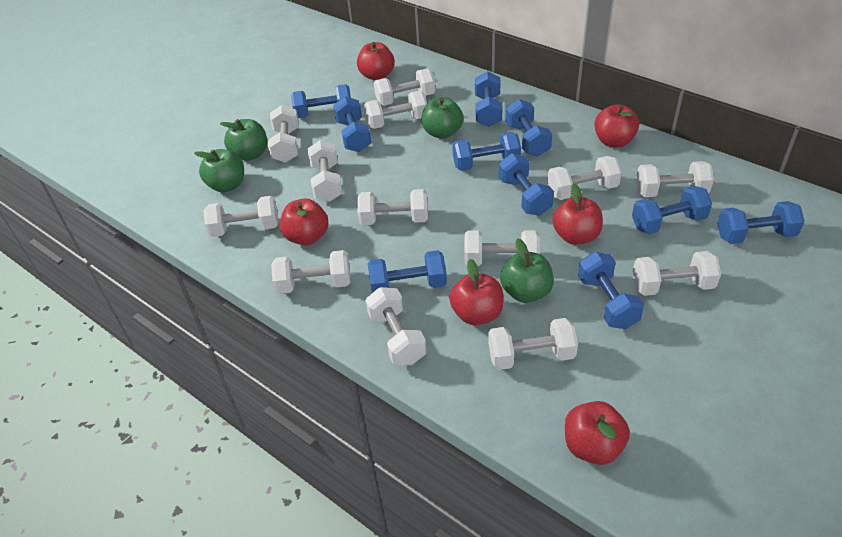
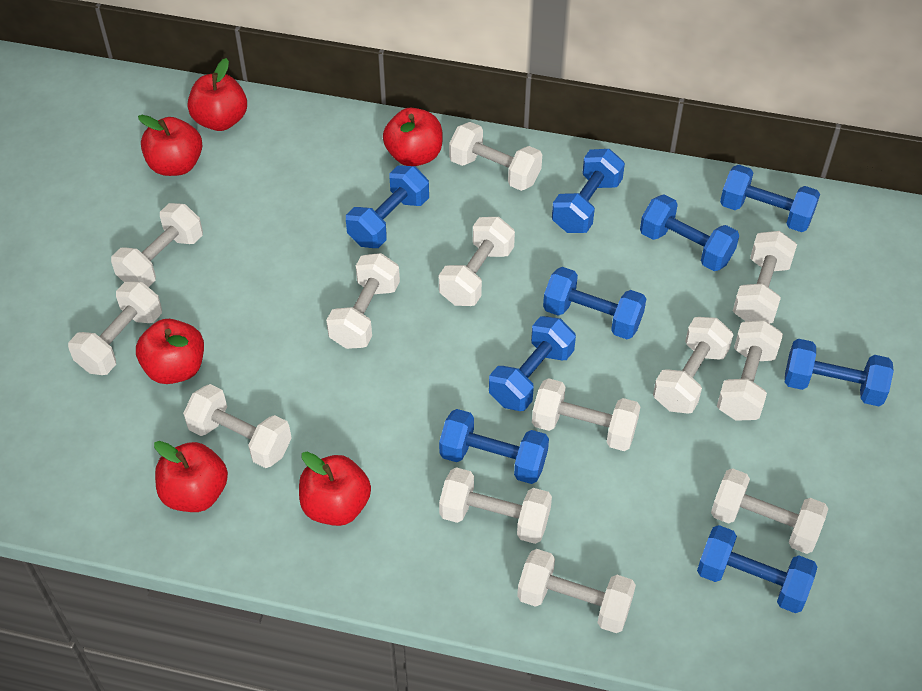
blue dumbbell: 10 -> 9
green apple: 4 -> 0

